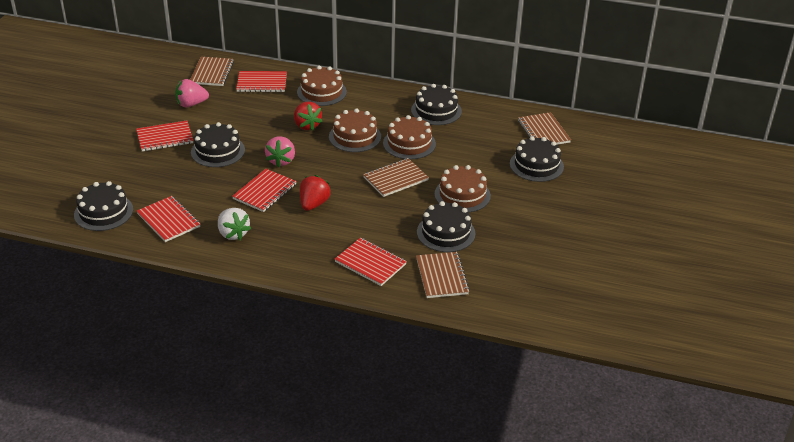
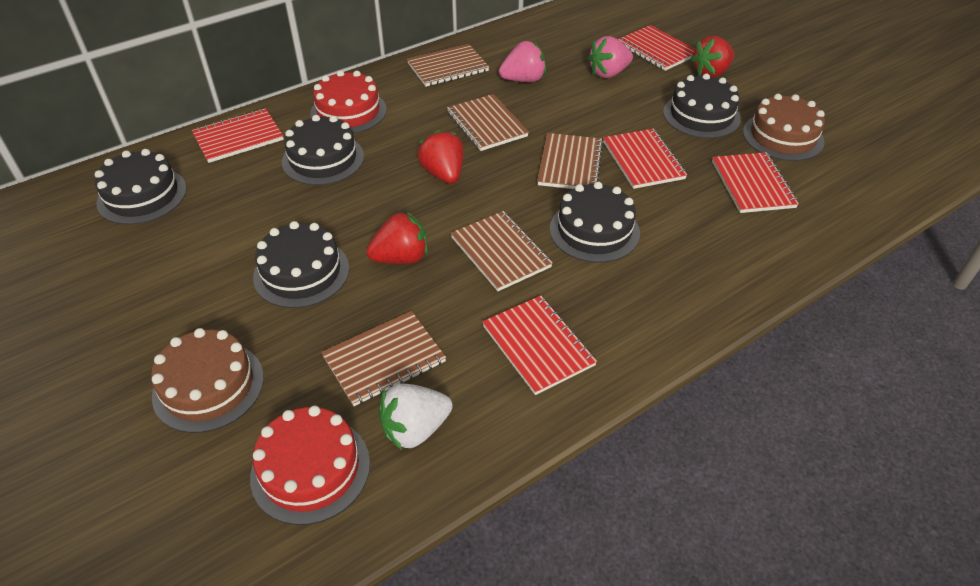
brown cake: 4 -> 2
brown notebook: 4 -> 5
red cake: 0 -> 2
red strawberry: 2 -> 3

